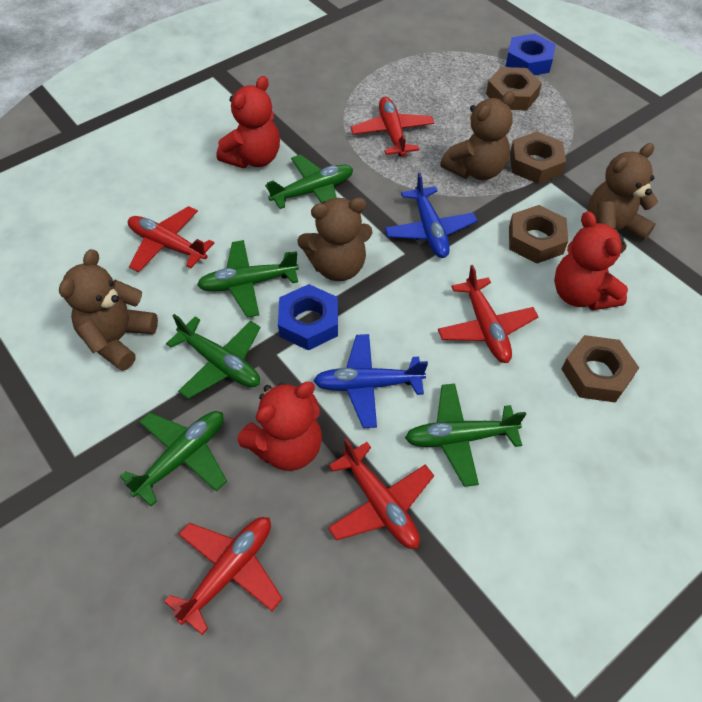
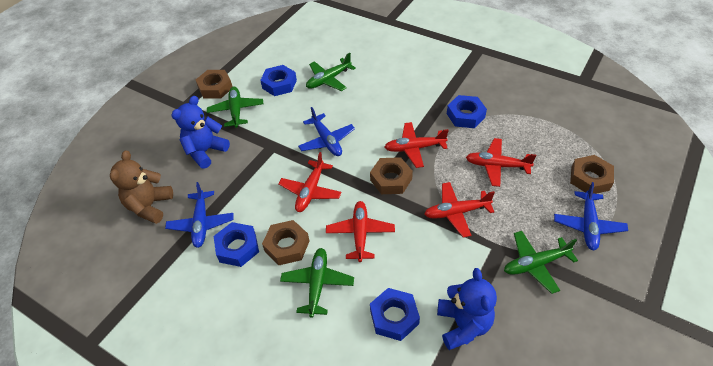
blue nut: 2 -> 4
blue plane: 2 -> 3
blue teddy bear: 0 -> 2
brown teddy bear: 4 -> 1
green plane: 5 -> 4
red teddy bear: 3 -> 0

